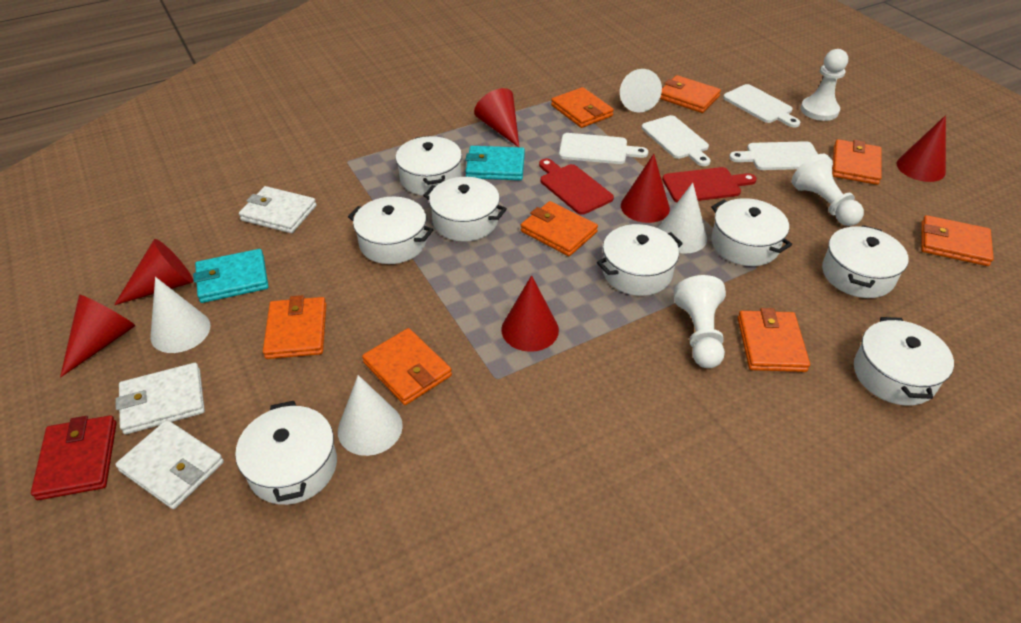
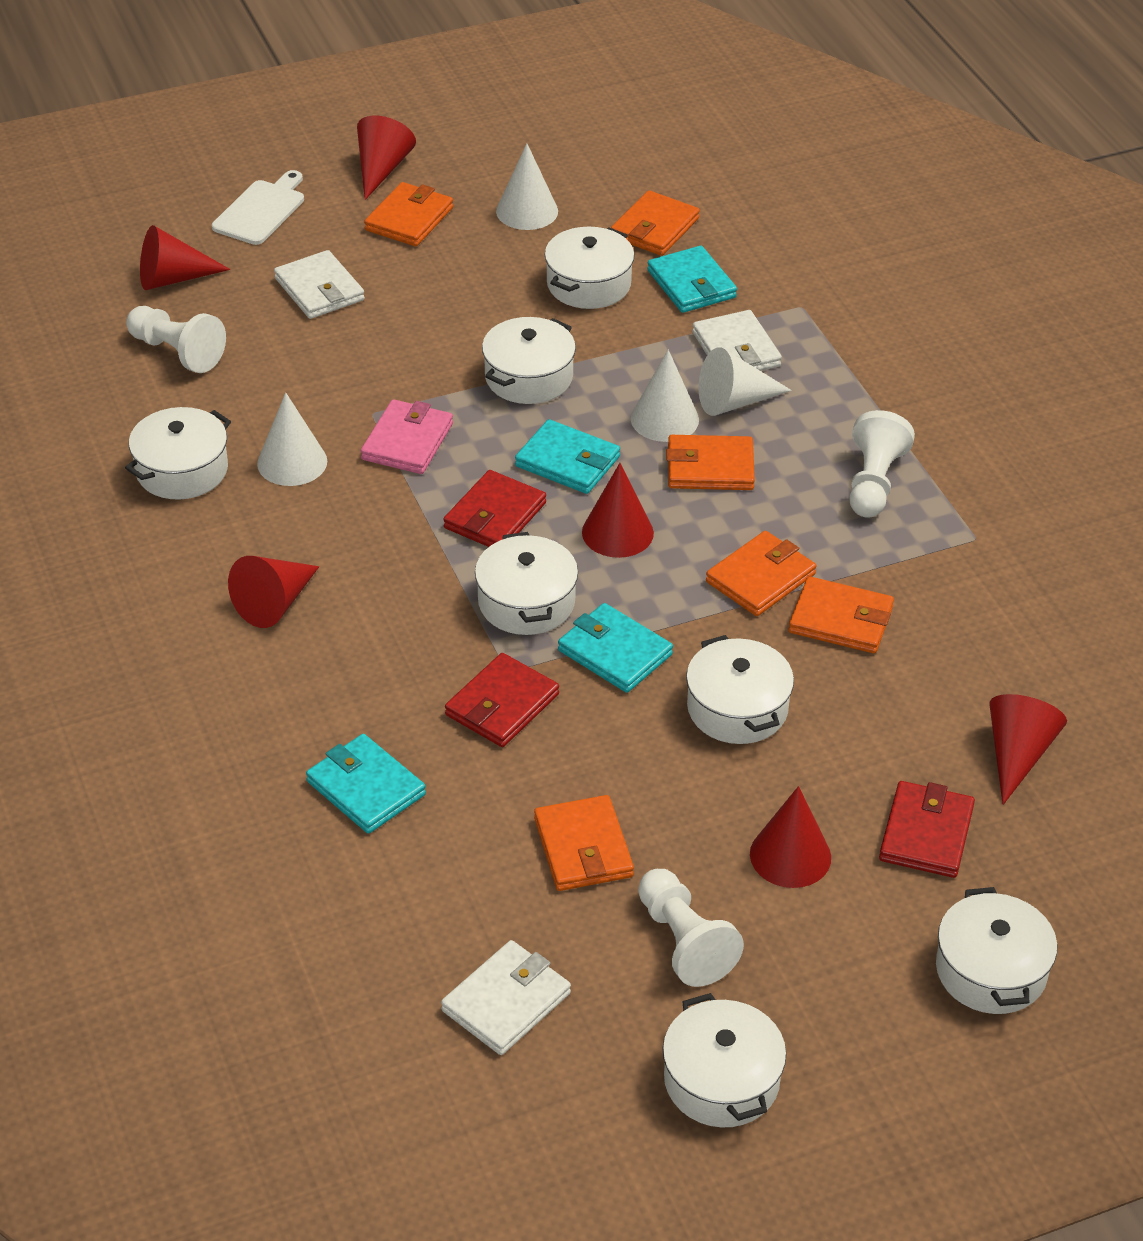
orange wallet: 8 -> 6
pink wallet: 0 -> 1
red cutting board: 2 -> 0
red wallet: 1 -> 3
turquoise wallet: 2 -> 4
white cutting board: 4 -> 1
white pot: 8 -> 7

